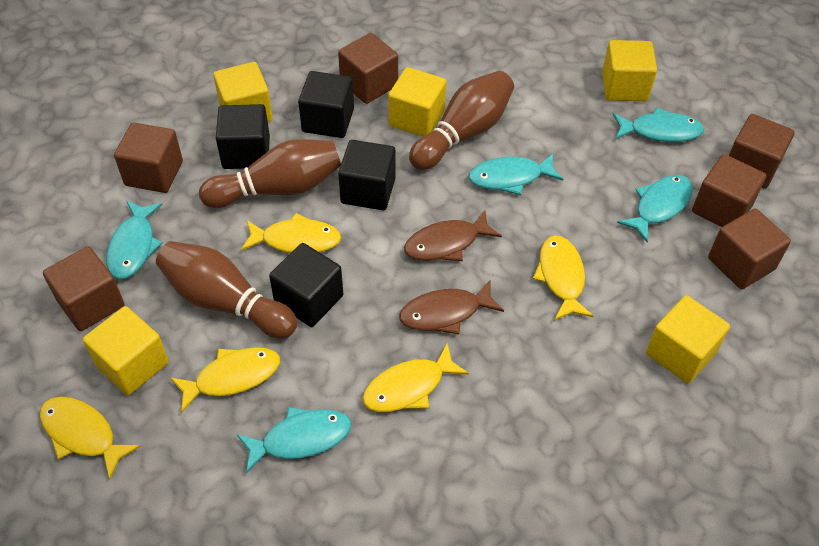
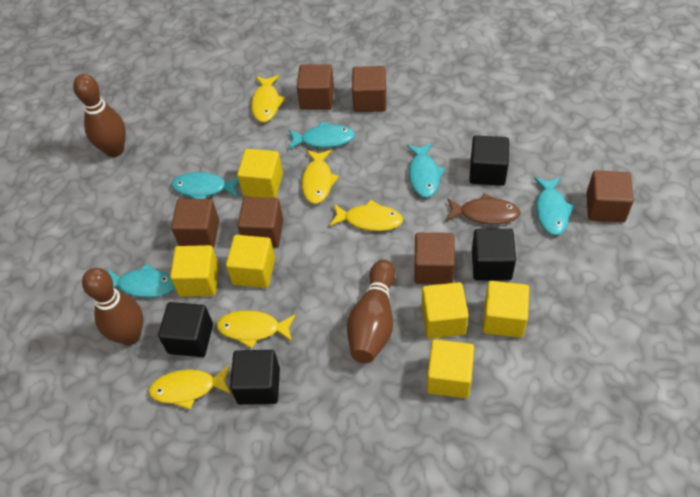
brown fish: 2 -> 1
yellow cube: 5 -> 6

